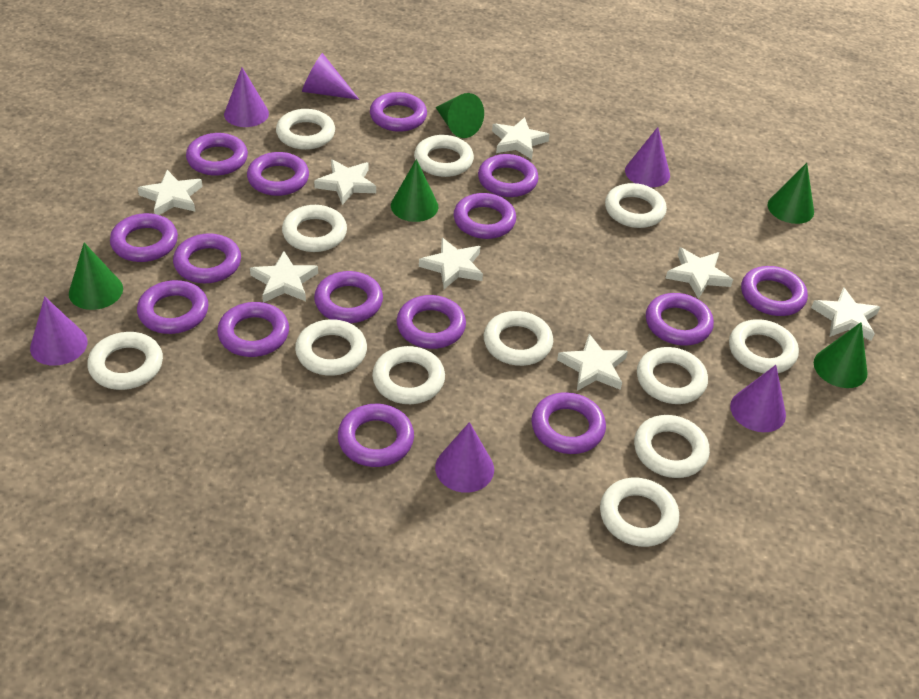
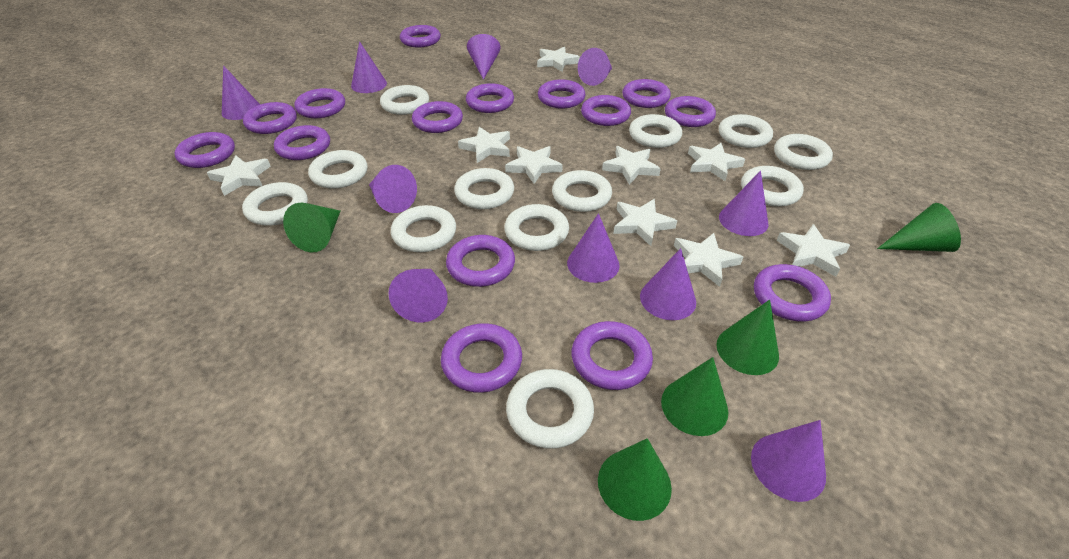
purple cone: 6 -> 10
white star: 8 -> 9

